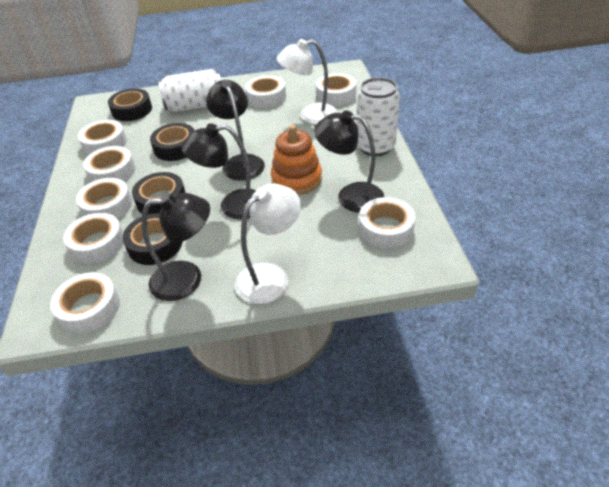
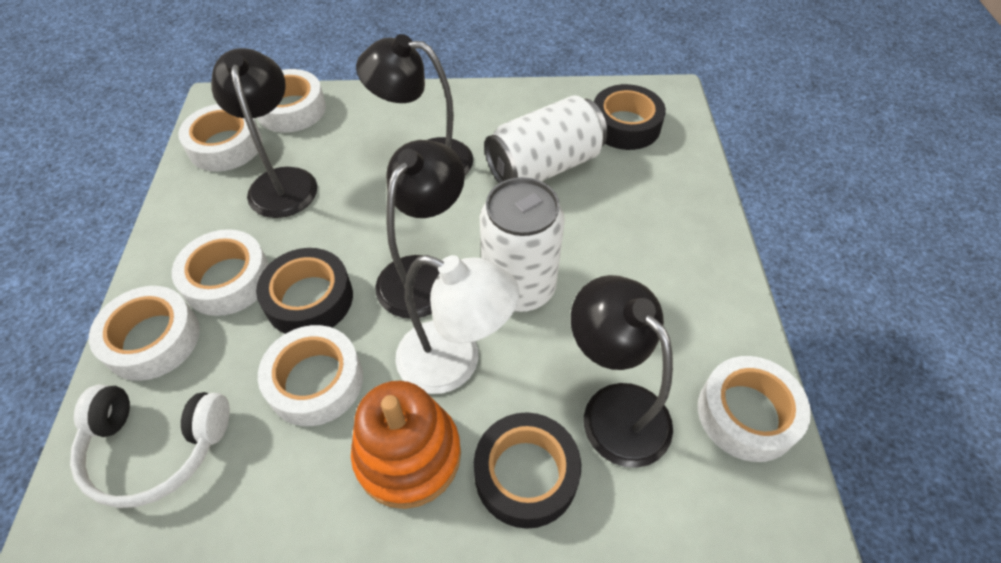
black tape: 4 -> 3
white headphones: 0 -> 1
white lamp: 2 -> 1
white tape: 8 -> 6

